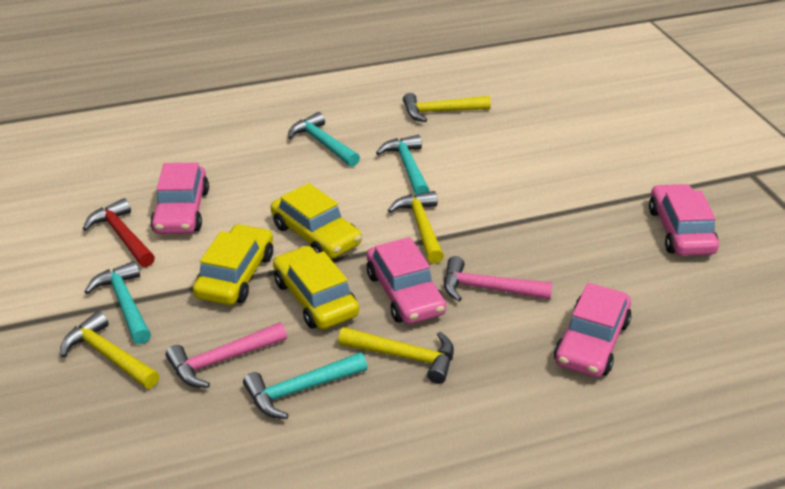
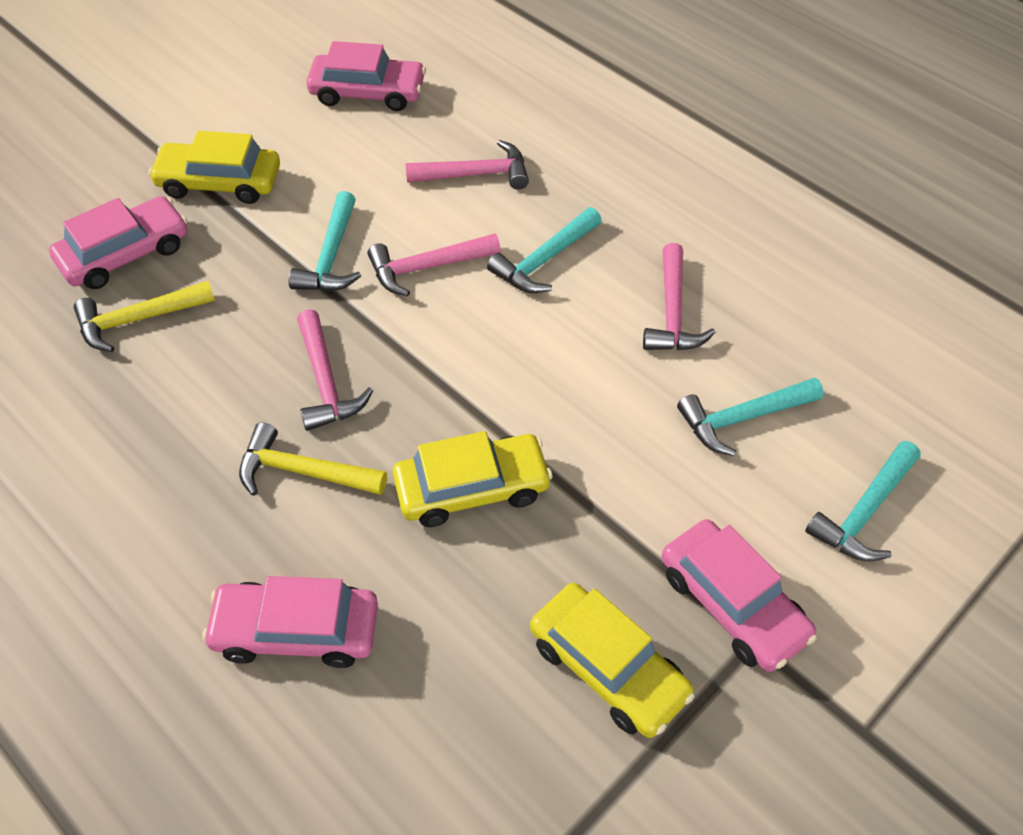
pink hammer: 2 -> 4
red hammer: 1 -> 0
yellow hammer: 4 -> 2

